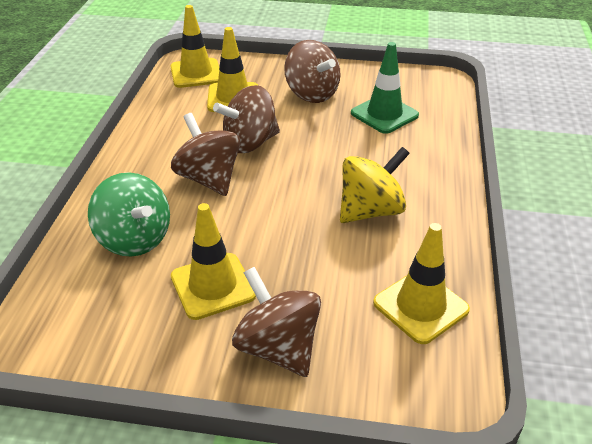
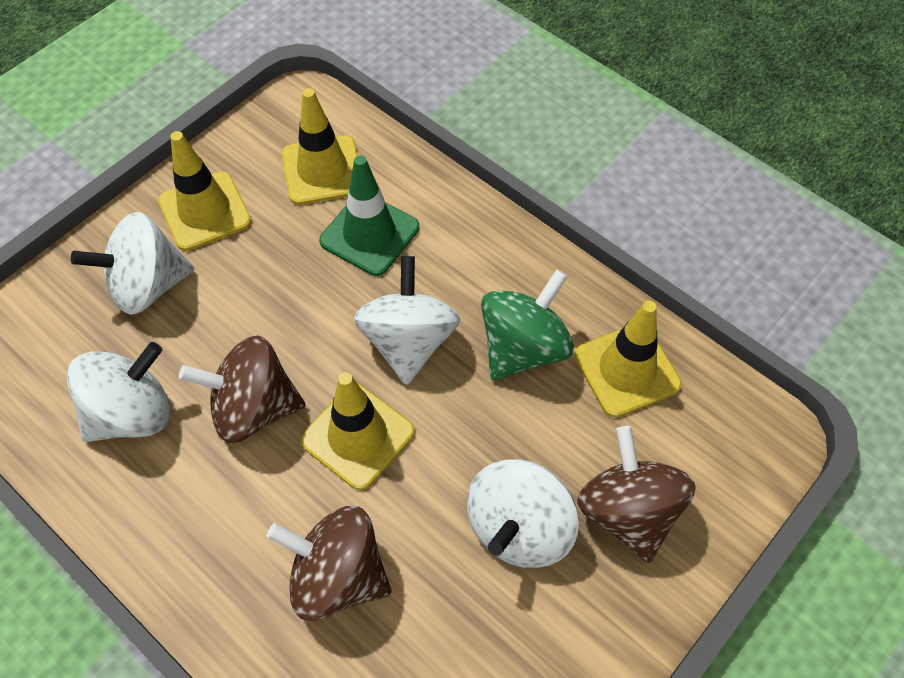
brown spinning top: 4 -> 3
white spinning top: 0 -> 4
yellow spinning top: 1 -> 0

